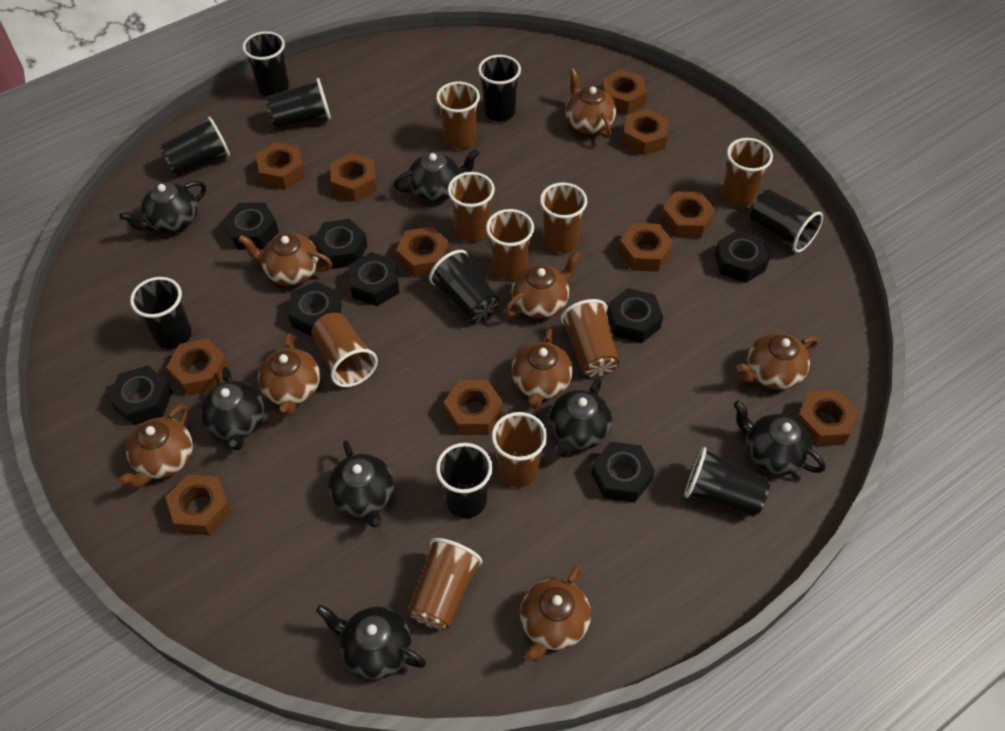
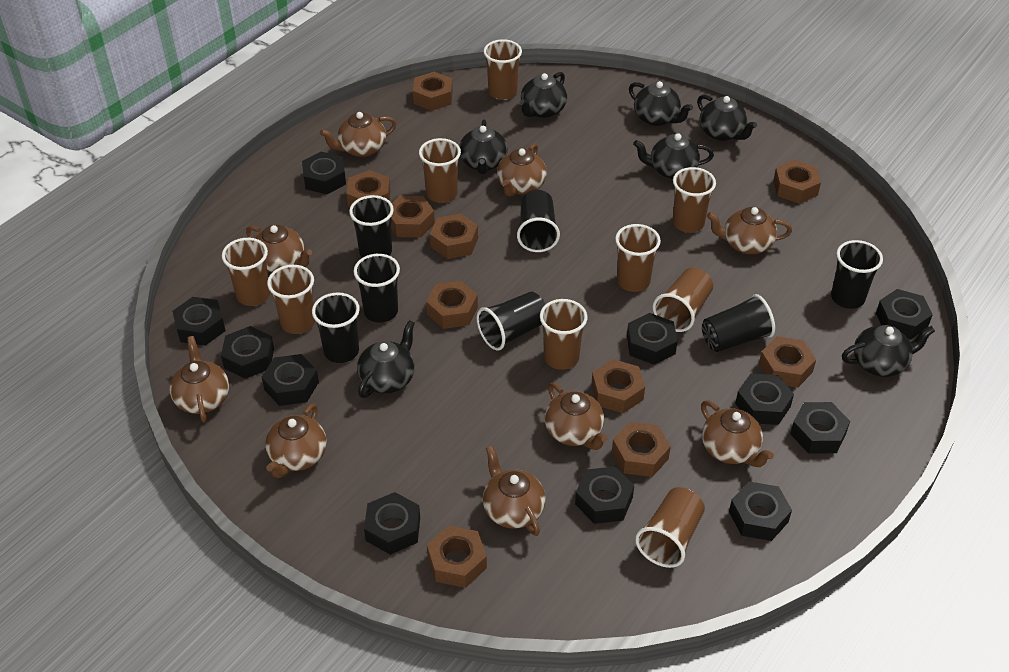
black cup: 9 -> 7
black nut: 8 -> 11
brown nut: 11 -> 10
brown teapot: 8 -> 9

